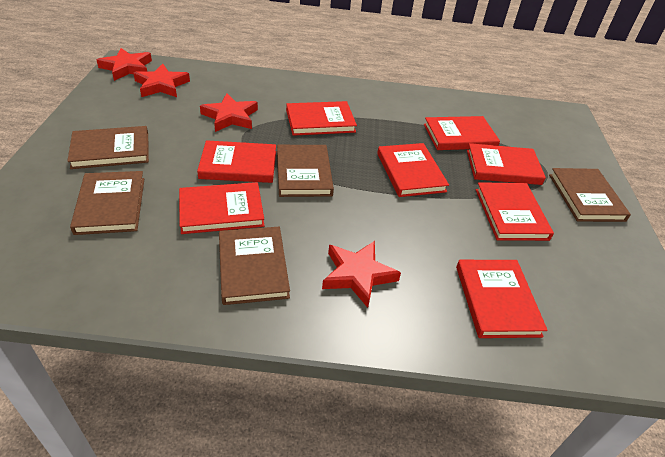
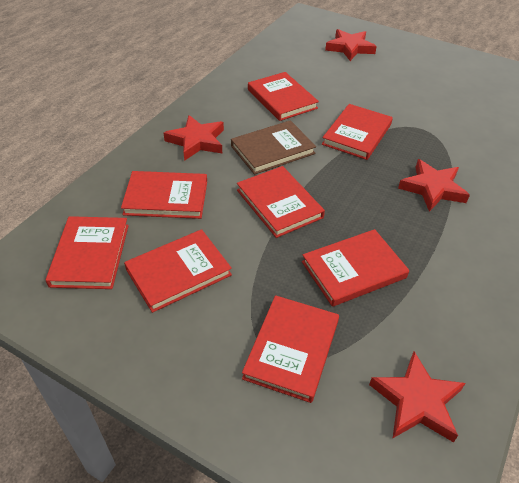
brown book: 5 -> 1

